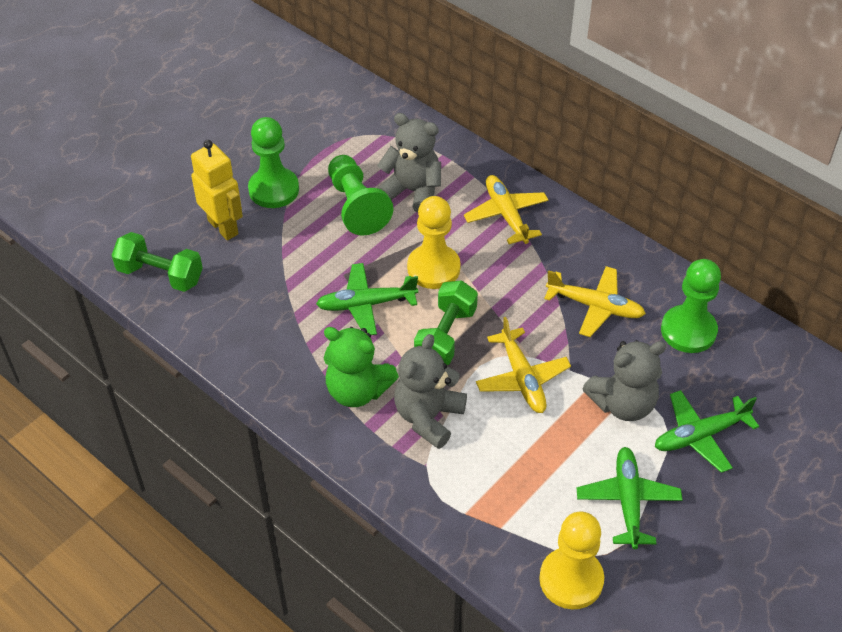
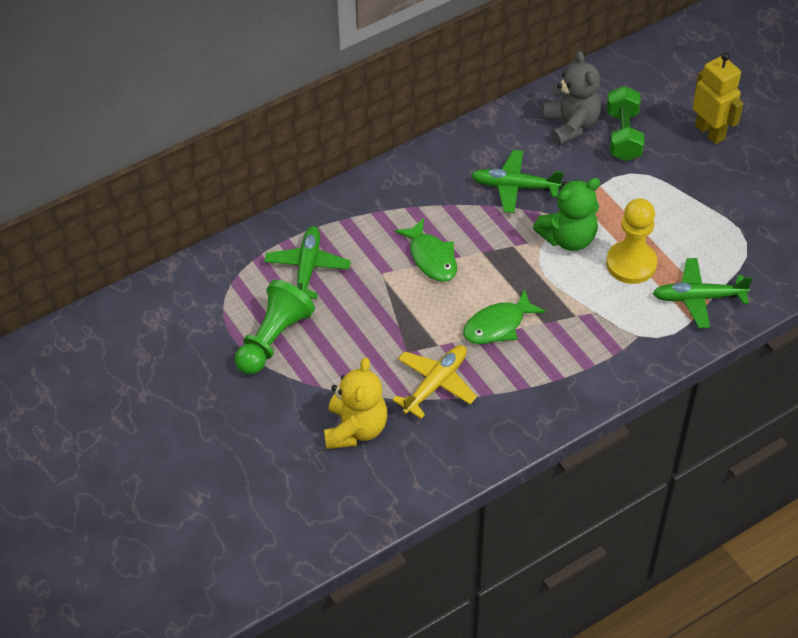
green dumbbell: 2 -> 1
green fish: 0 -> 2
green pawn: 3 -> 1
grey teddy bear: 3 -> 1
yellow pawn: 2 -> 1
yellow plane: 3 -> 1
yellow teddy bear: 0 -> 1

